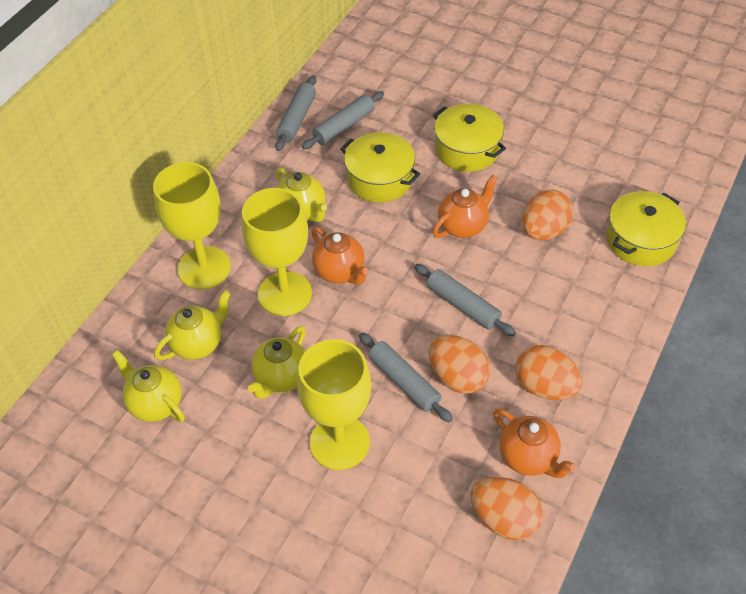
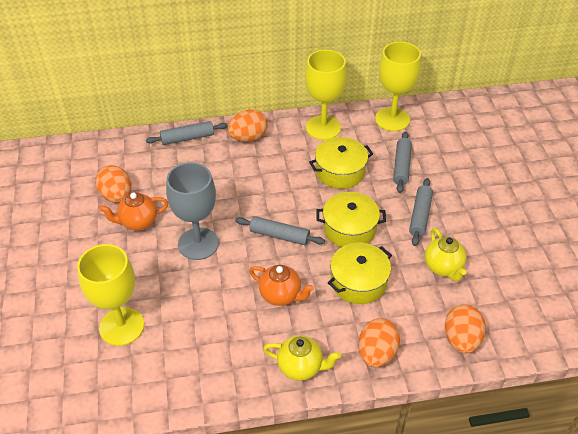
grey goblet: 0 -> 1
orange teapot: 3 -> 2
yellow teapot: 4 -> 2

